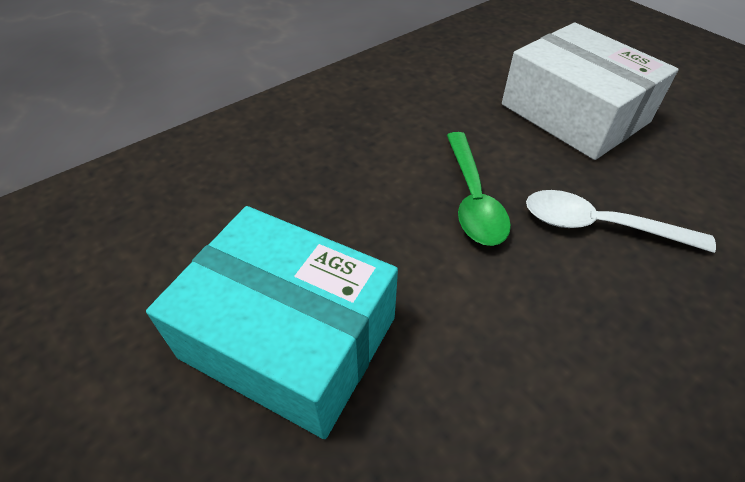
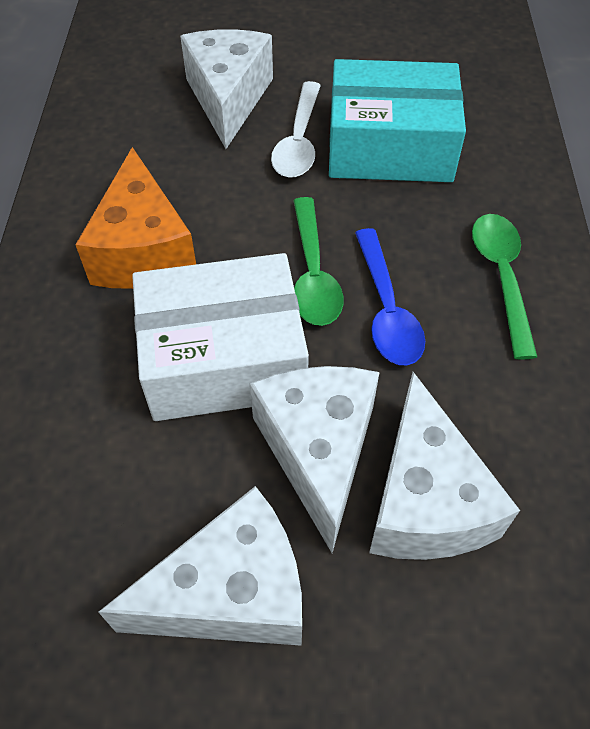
blue spoon: 0 -> 1
green spoon: 1 -> 2
orange cheese: 0 -> 1
white cheese: 0 -> 4

